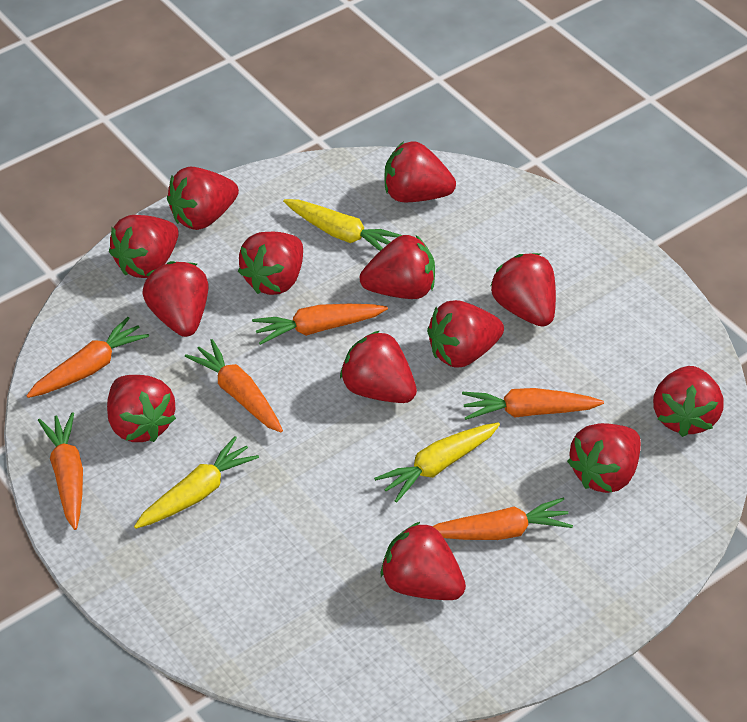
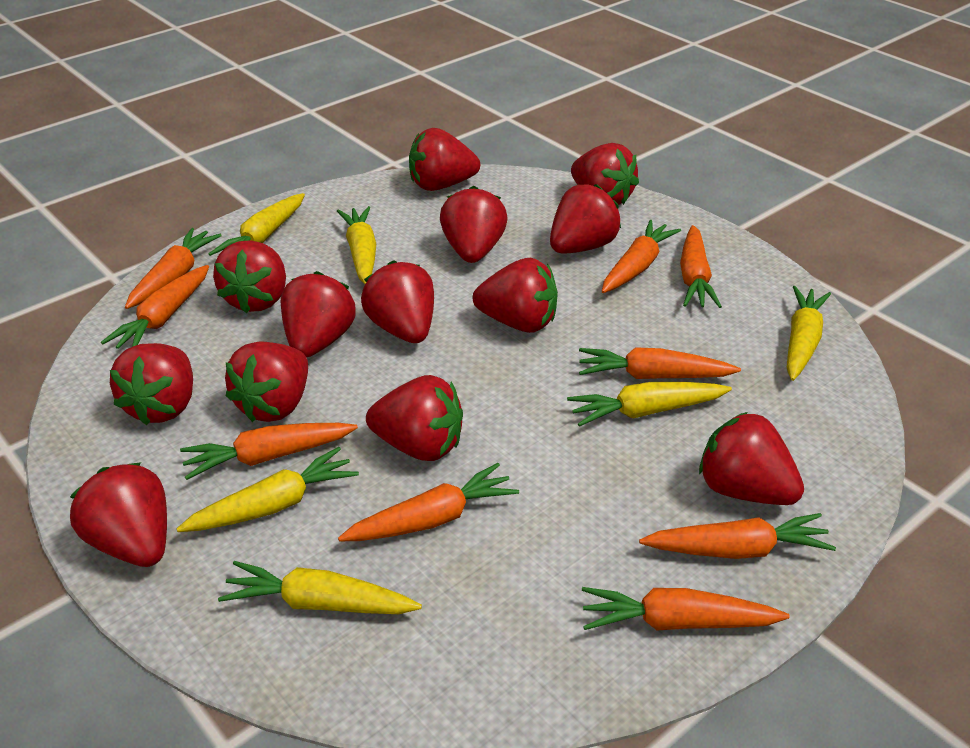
orange carrot: 6 -> 9
yellow carrot: 3 -> 6

